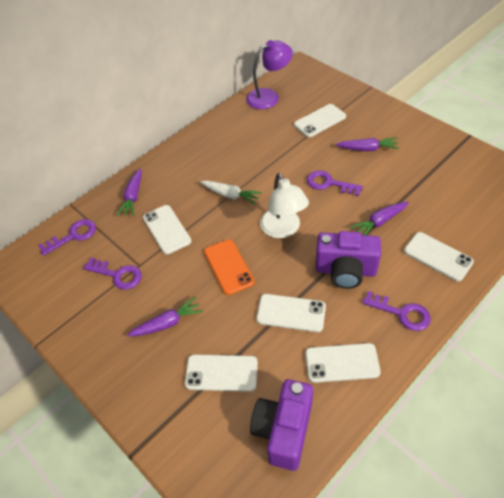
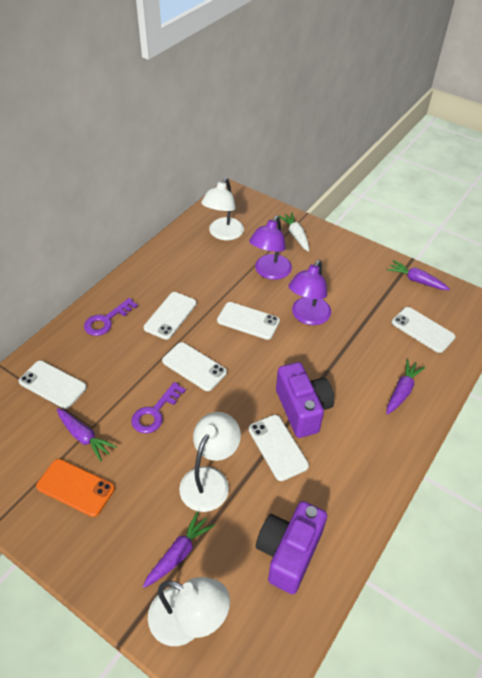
purple key: 4 -> 2
purple lamp: 1 -> 2
white lamp: 1 -> 3

